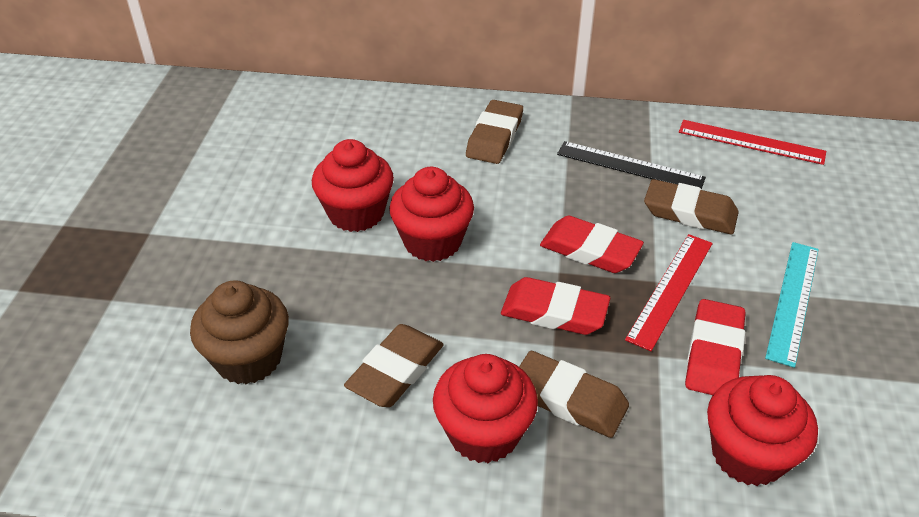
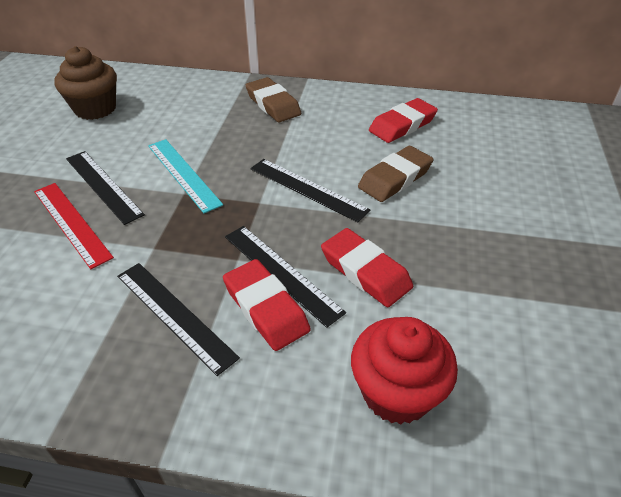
black ruler: 1 -> 4
brown eraser: 4 -> 2
red cupcake: 4 -> 1
red ruler: 2 -> 1

